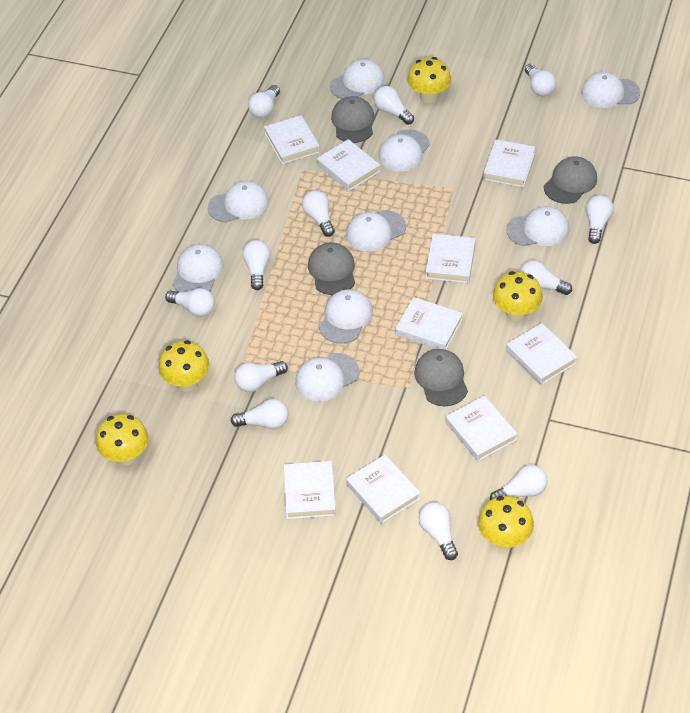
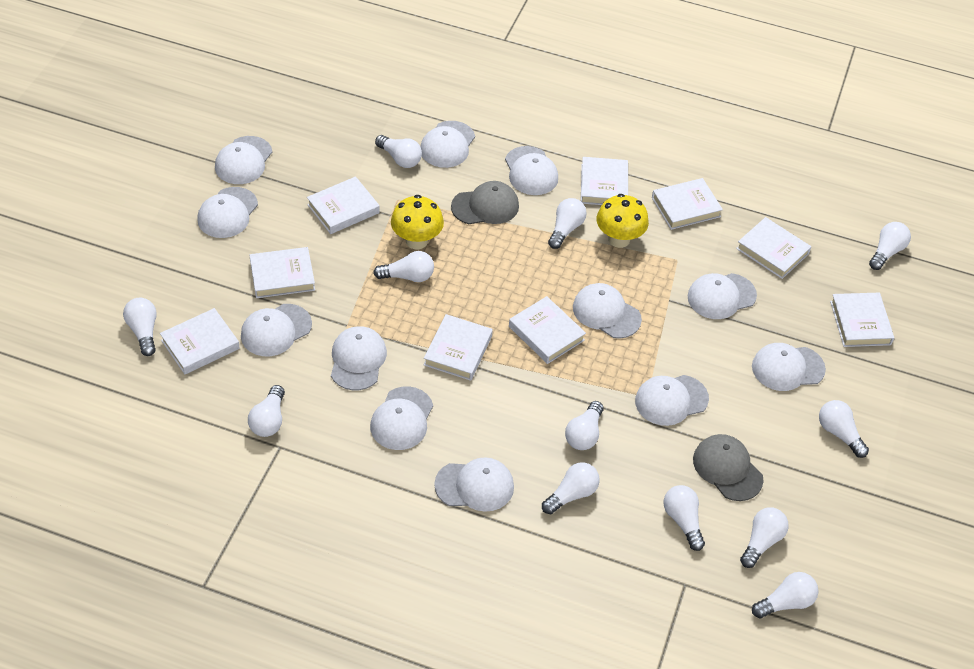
grey cap: 4 -> 2
white cap: 9 -> 12
yellow mushroom: 5 -> 2

